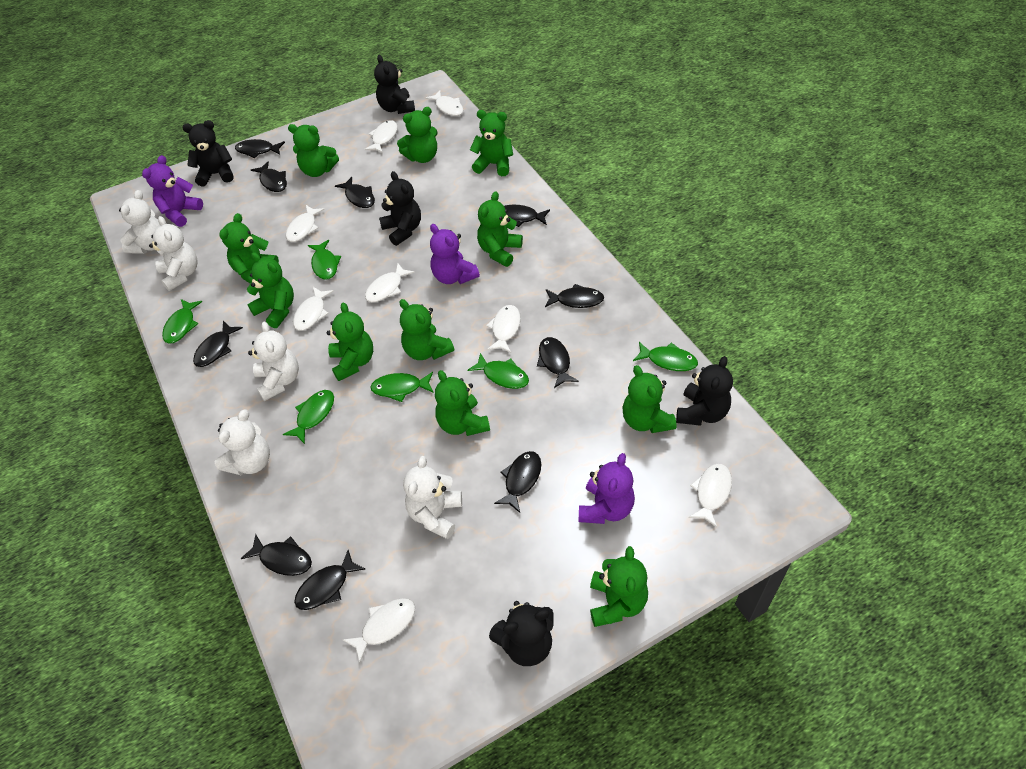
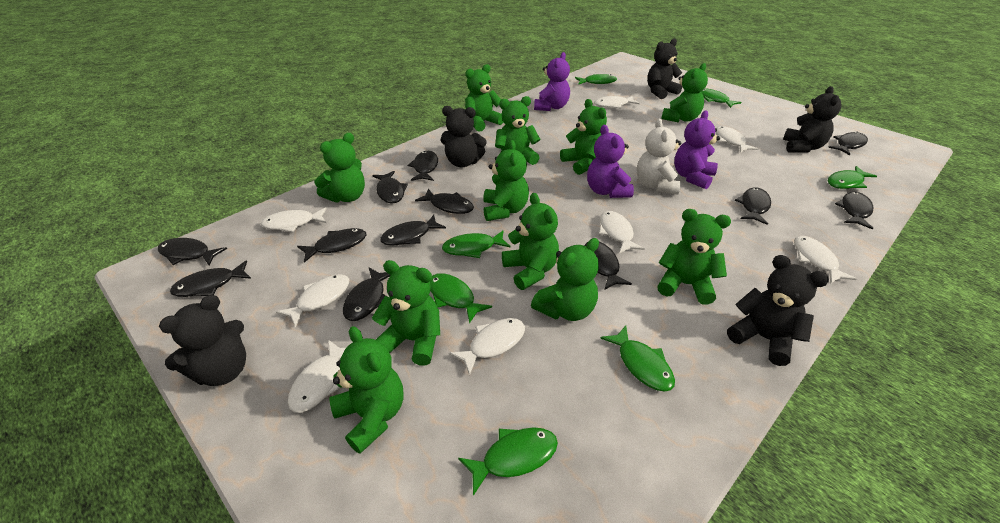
black fish: 10 -> 12
green fish: 6 -> 7
white teddy bear: 5 -> 1

